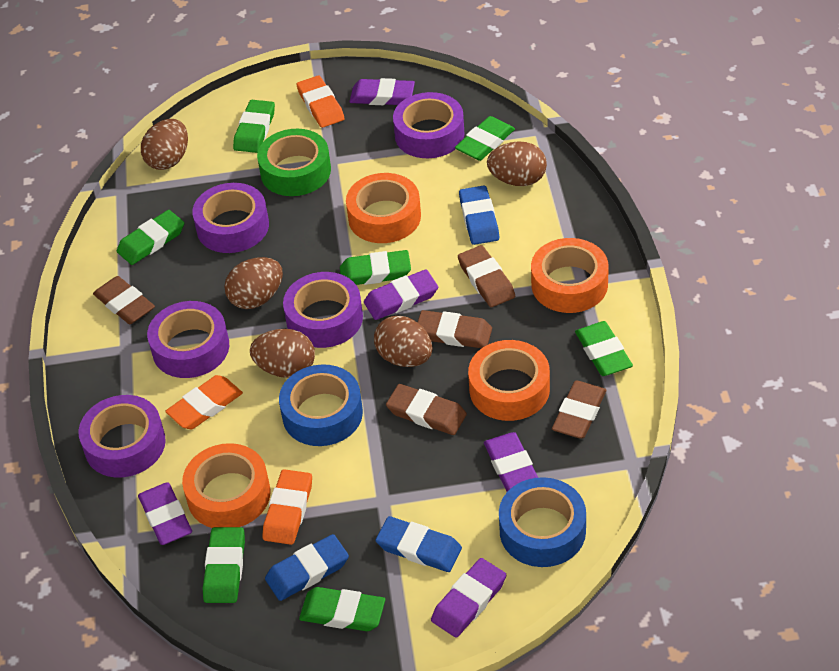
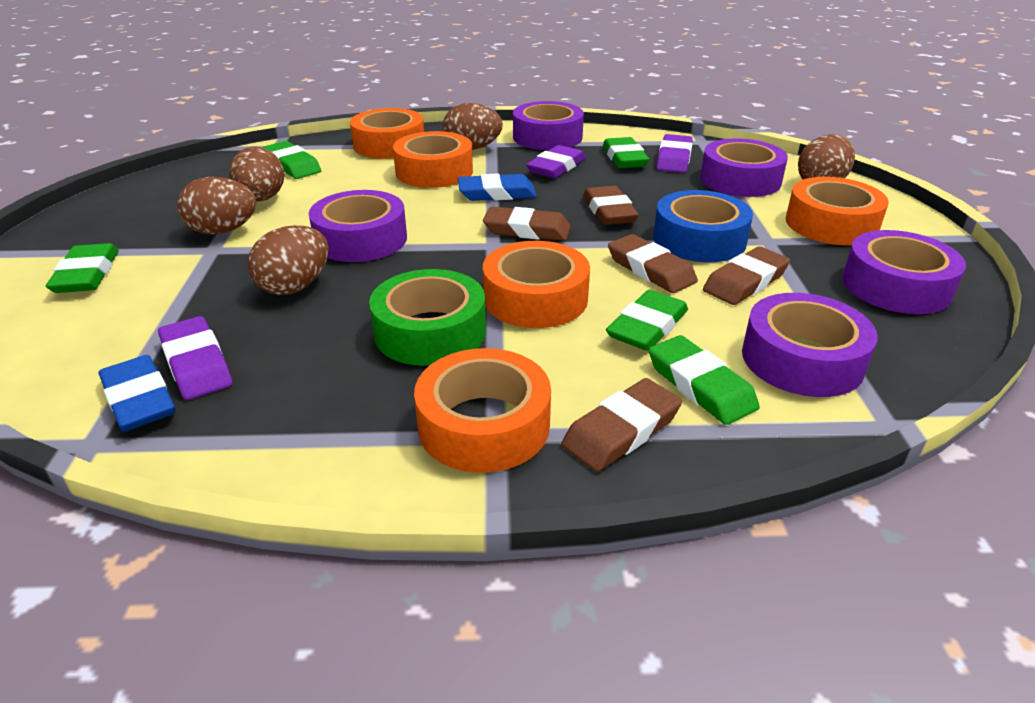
blue eraser: 3 -> 2
blue tape: 2 -> 1
green eraser: 7 -> 5
orange eraser: 3 -> 0
orange tape: 4 -> 5
purple eraser: 5 -> 3

